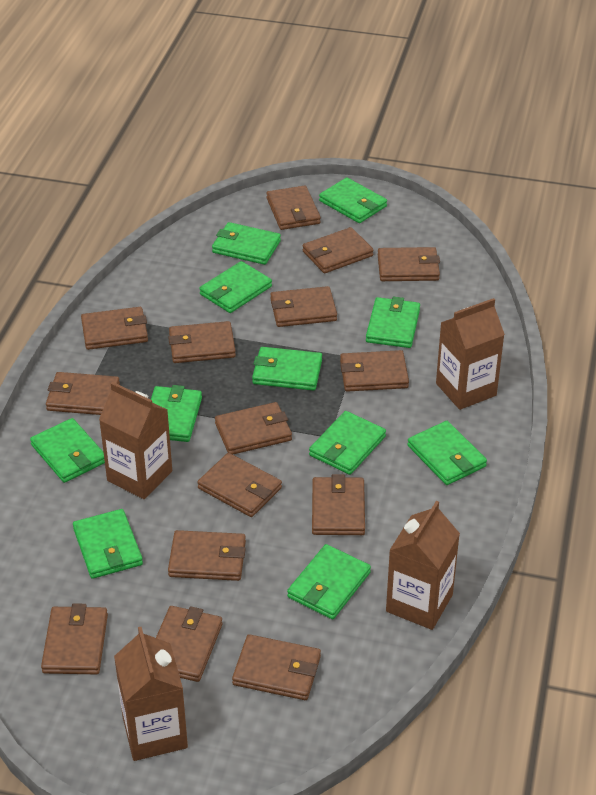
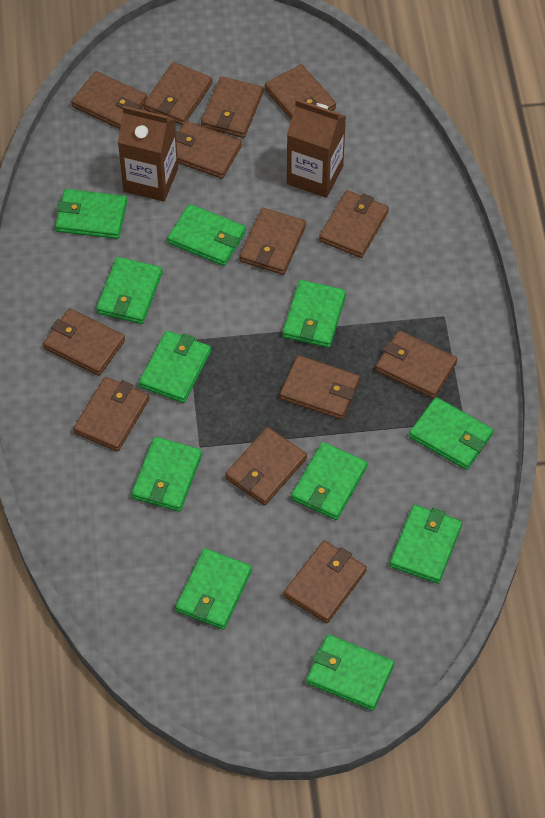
brown carton: 4 -> 2
brown wallet: 15 -> 13

